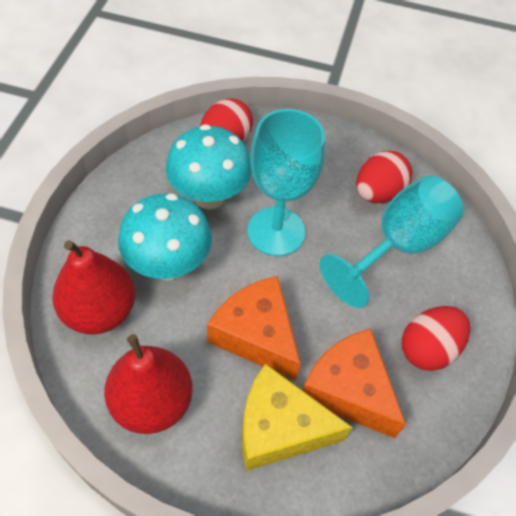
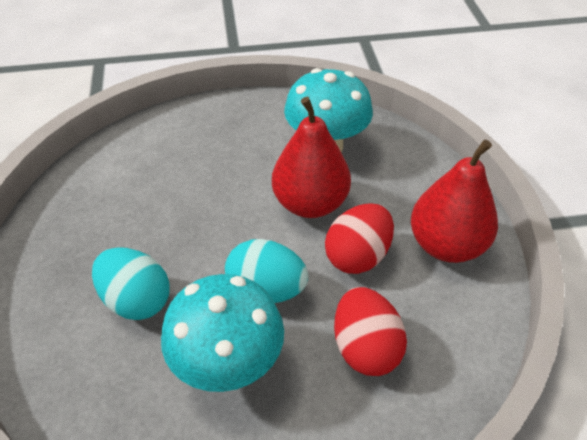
orange cheese: 2 -> 0
red egg: 3 -> 2
turquoise egg: 0 -> 2
turquoise goblet: 2 -> 0
yellow cheese: 1 -> 0

